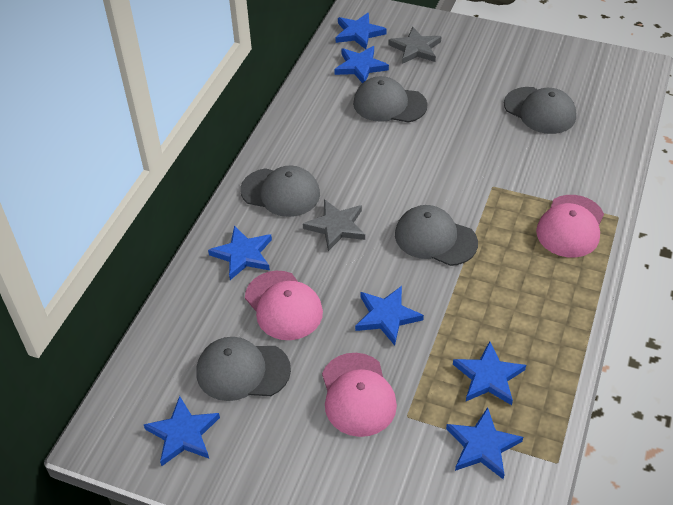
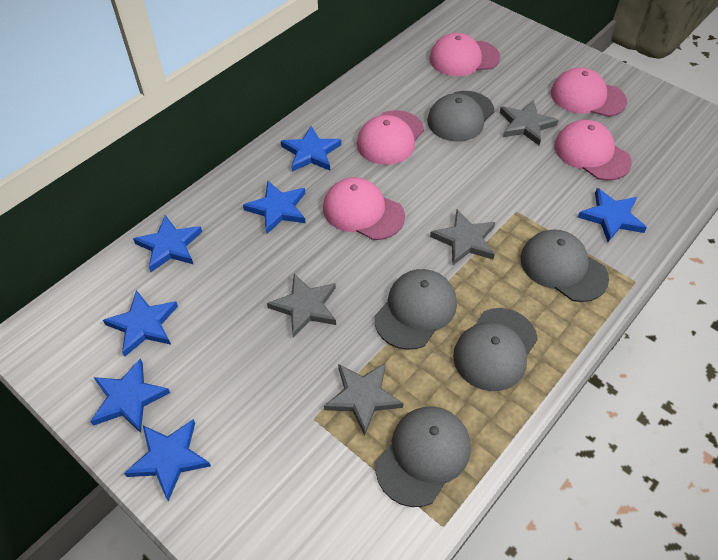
grey star: 2 -> 4
pink cap: 3 -> 5

